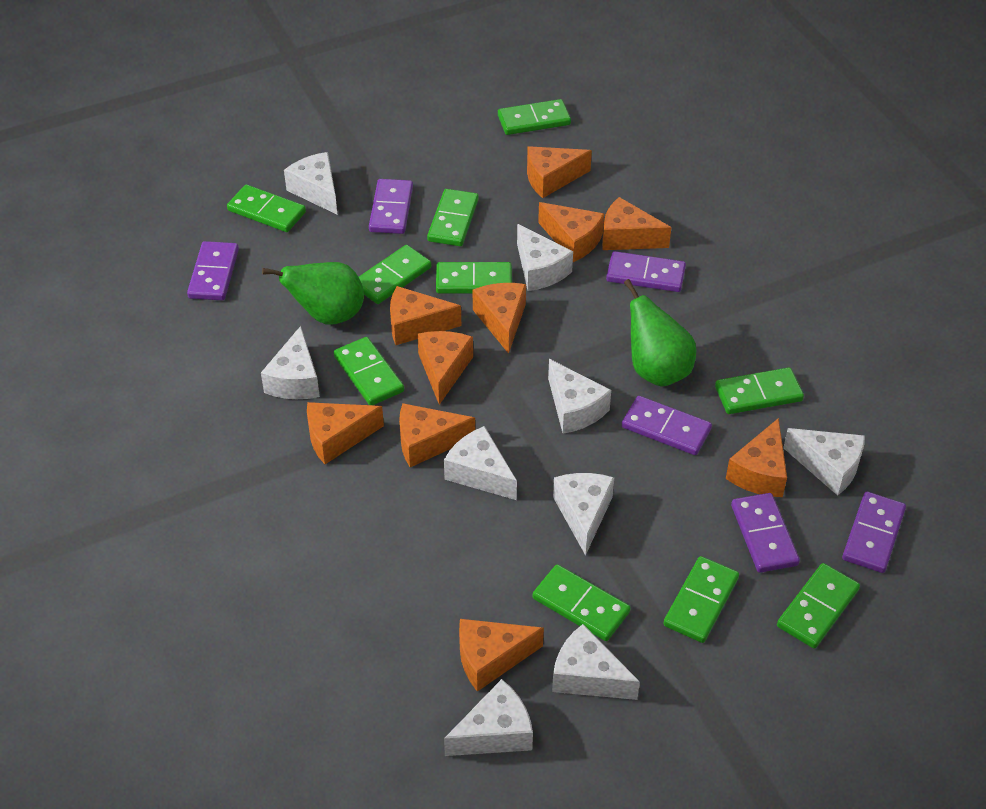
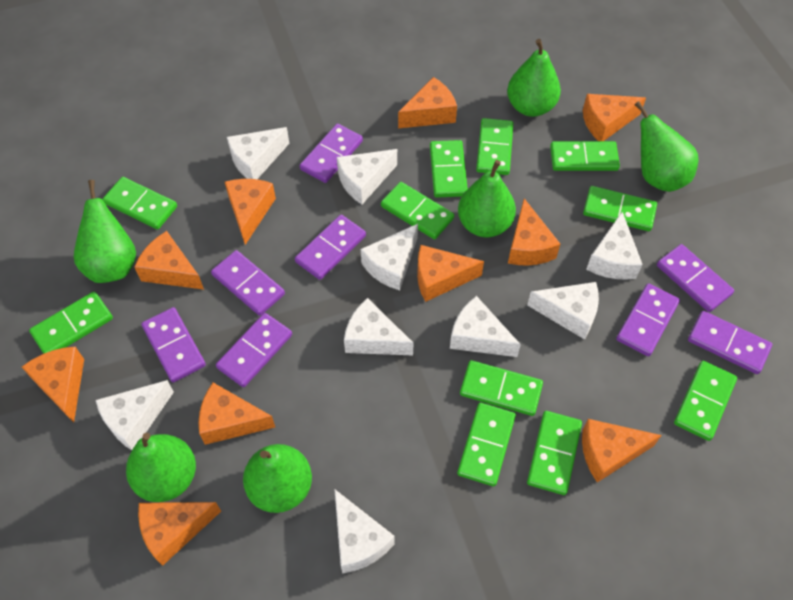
green domino: 10 -> 11
green pear: 2 -> 6
purple domino: 6 -> 8

